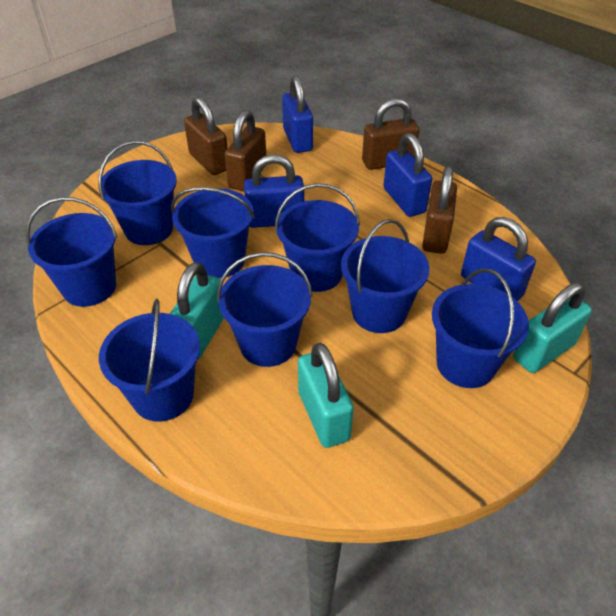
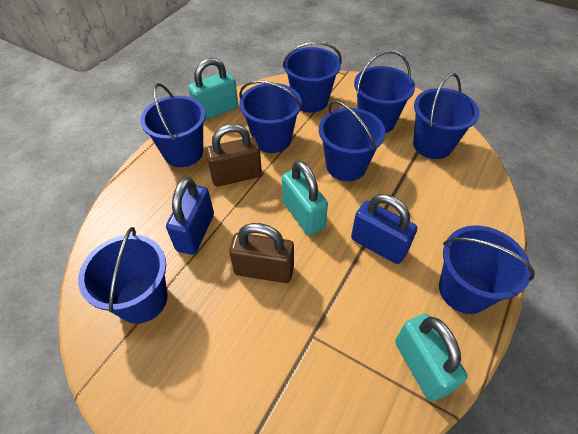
blue padlock: 4 -> 2
brown padlock: 4 -> 2

